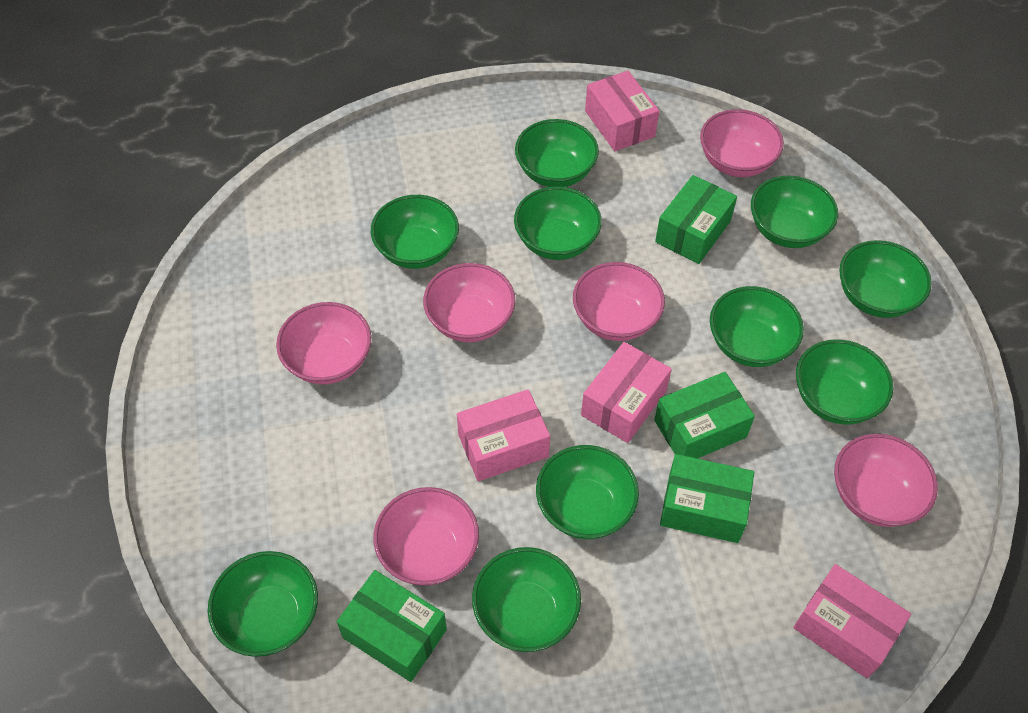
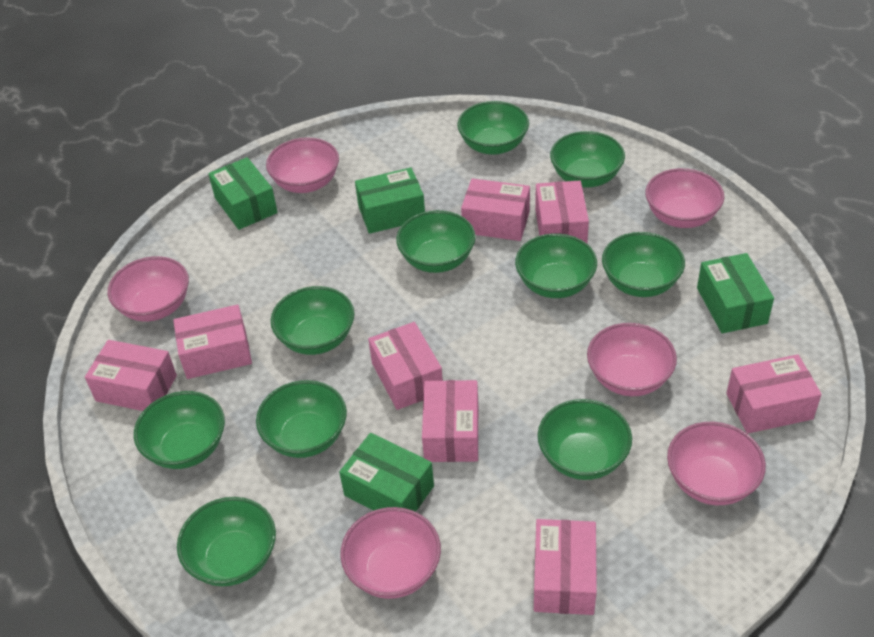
pink box: 4 -> 8

